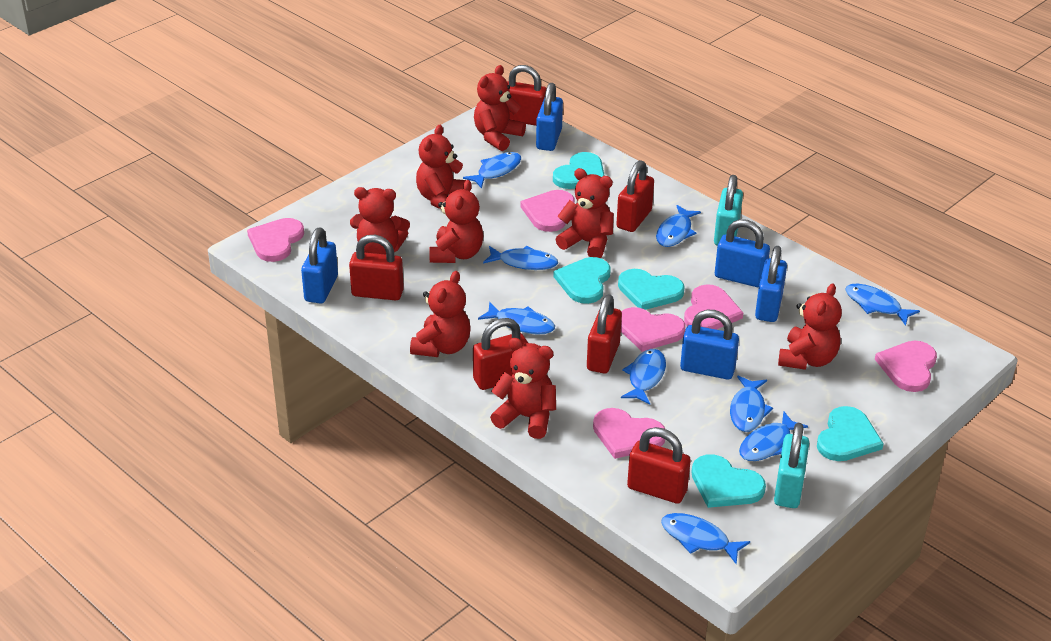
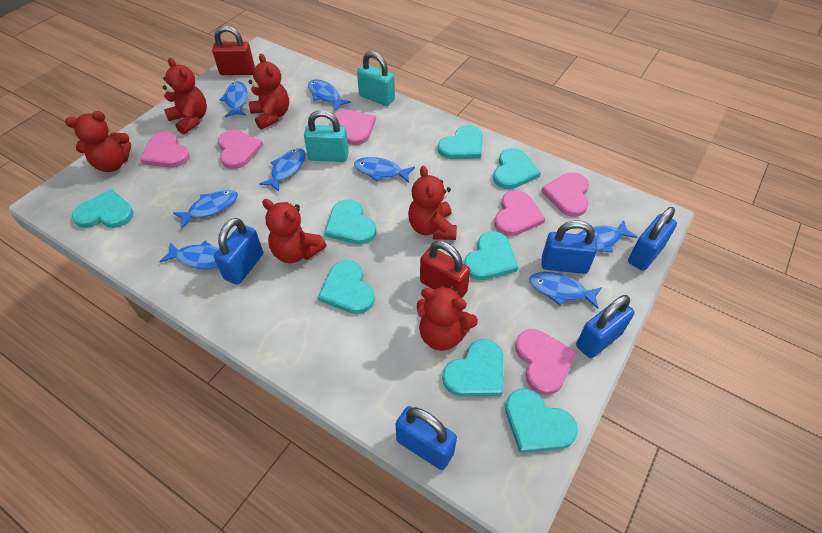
blue fish: 9 -> 8
red padlock: 6 -> 2
red teddy bear: 8 -> 6
turquoise heart: 5 -> 8

